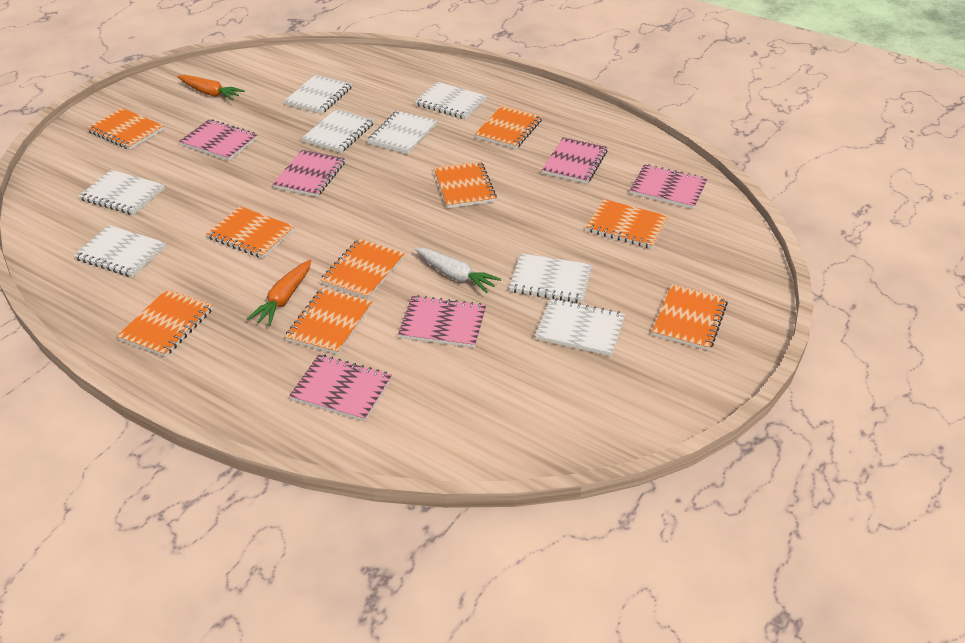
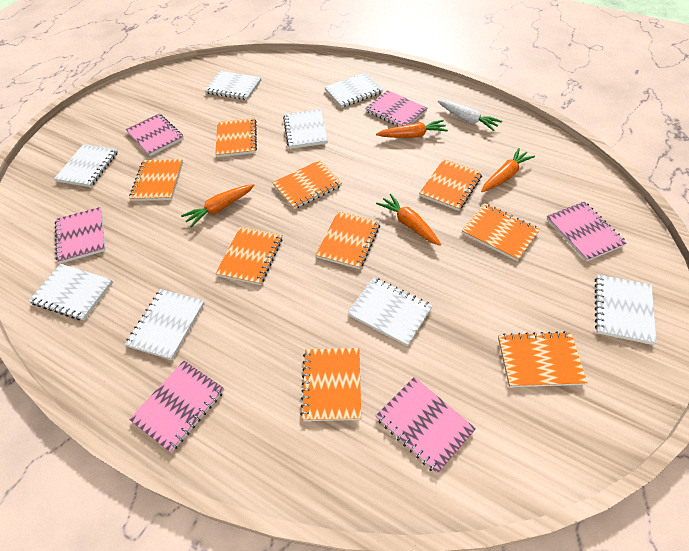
orange carrot: 2 -> 4

